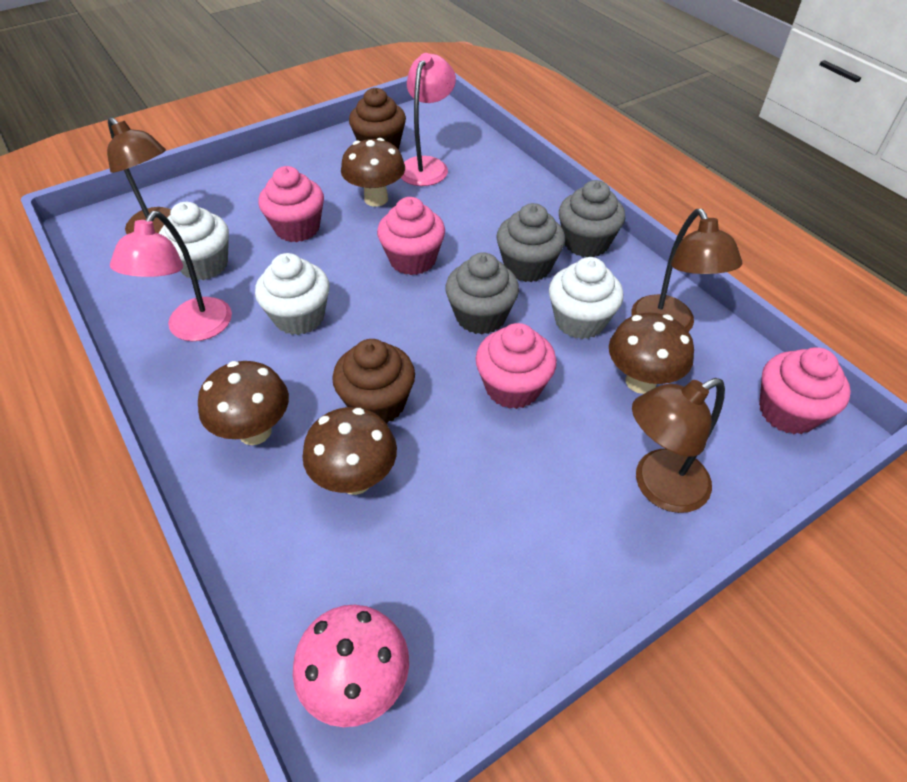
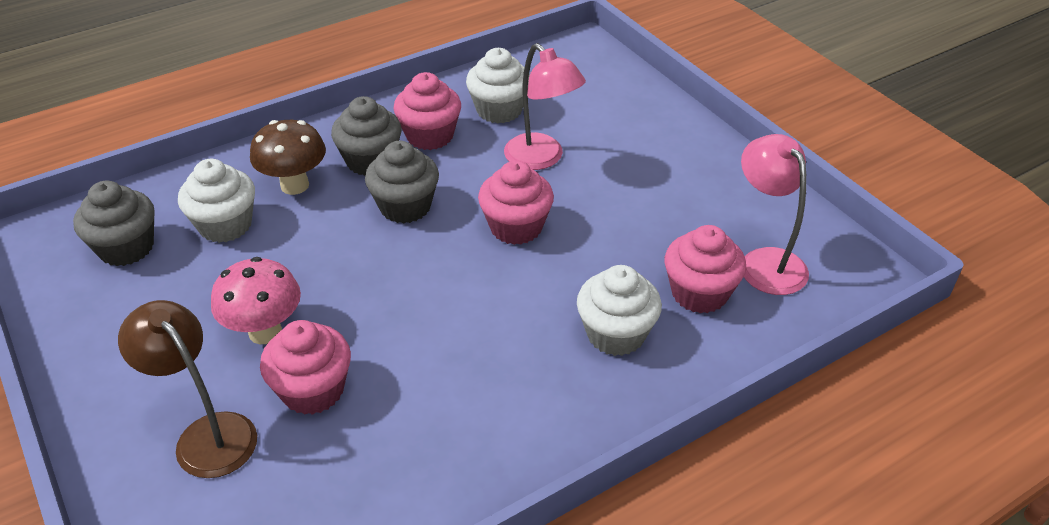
brown cupcake: 2 -> 0
brown lamp: 3 -> 1
brown mushroom: 4 -> 1

